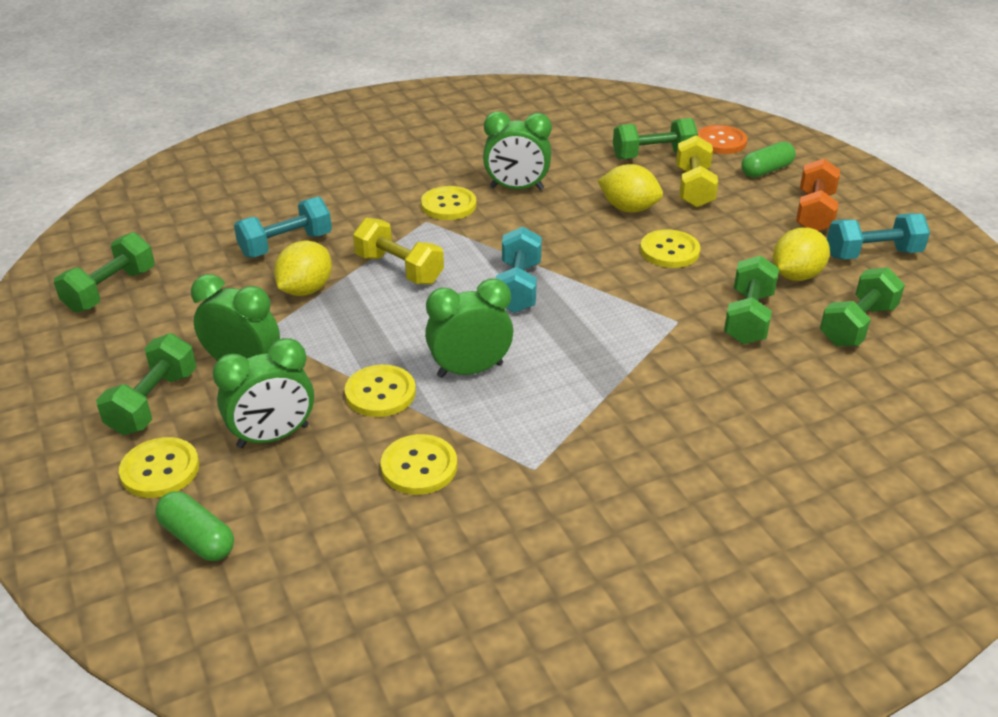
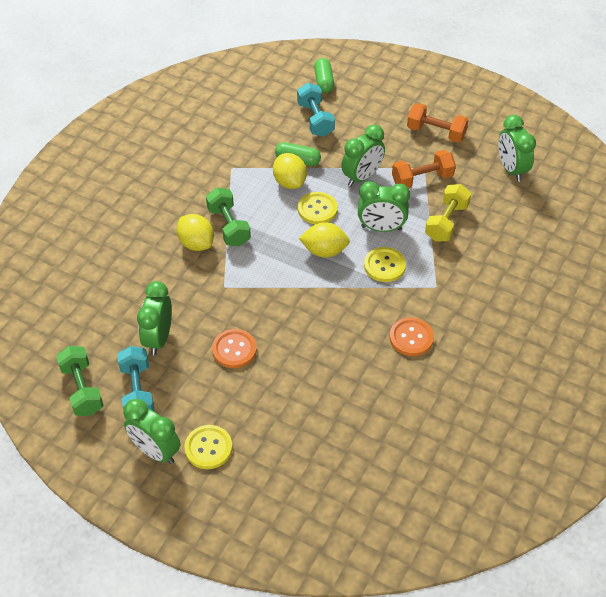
green clock: 4 -> 5
green dumbbell: 5 -> 2
orange button: 1 -> 2
orange dumbbell: 1 -> 2
turquoise dumbbell: 3 -> 2
yellow button: 5 -> 3
yellow dumbbell: 2 -> 1

